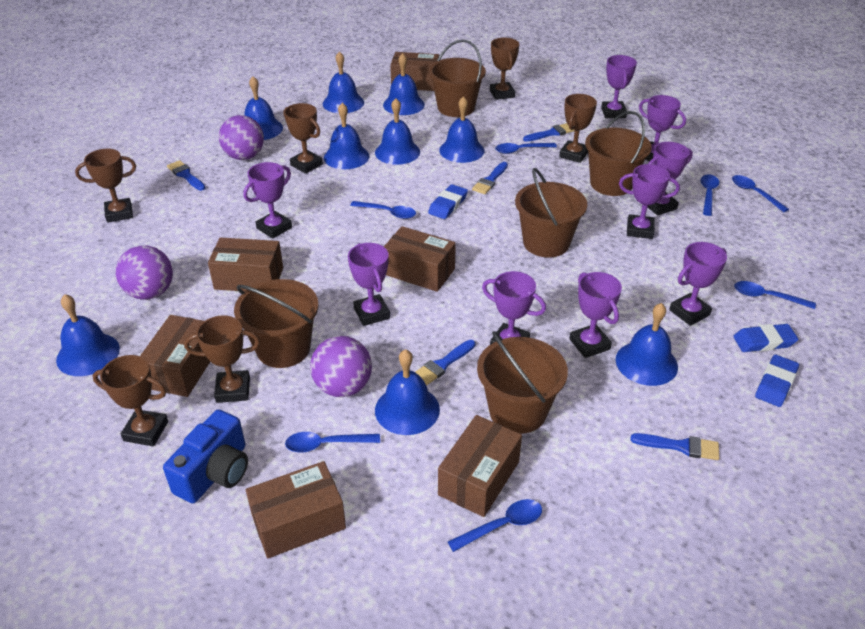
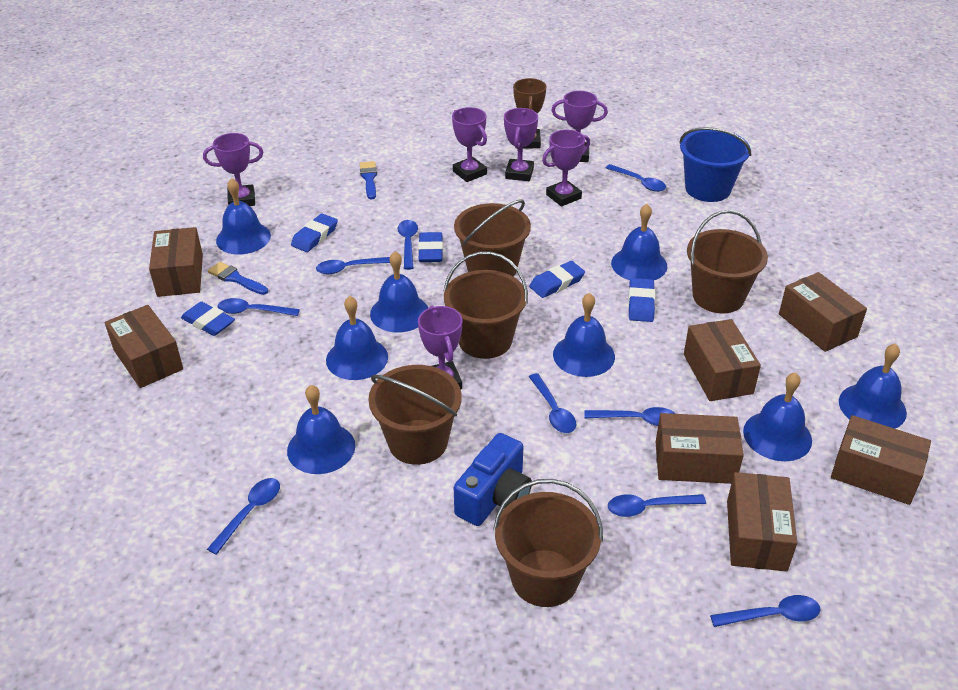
blue bell: 9 -> 8
blue brush: 5 -> 2
blue bucket: 0 -> 1
blue eraser: 3 -> 5
blue spoon: 7 -> 9
brown box: 6 -> 7
brown trophy: 6 -> 1
purple ball: 3 -> 0
purple trophy: 9 -> 6

